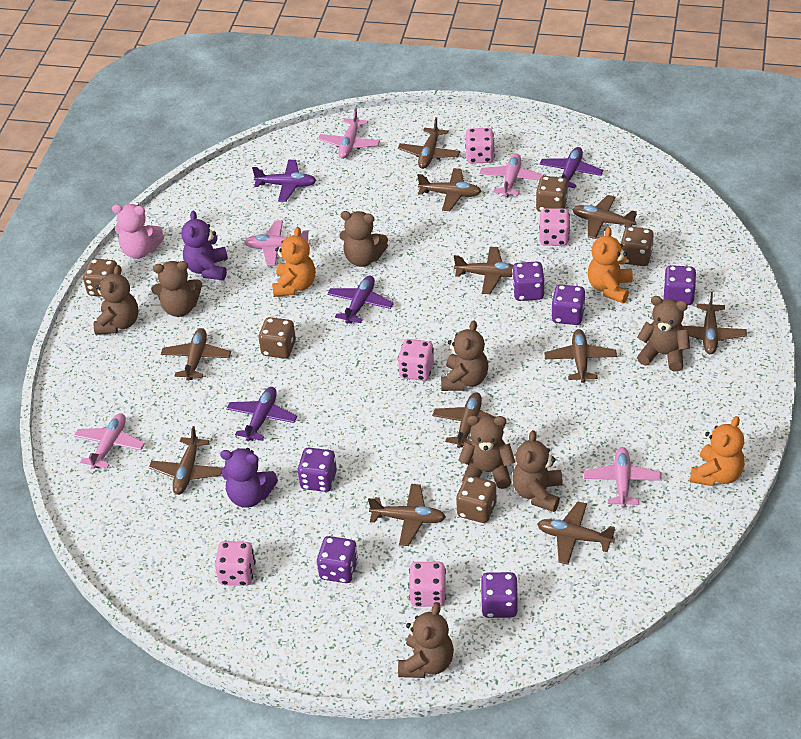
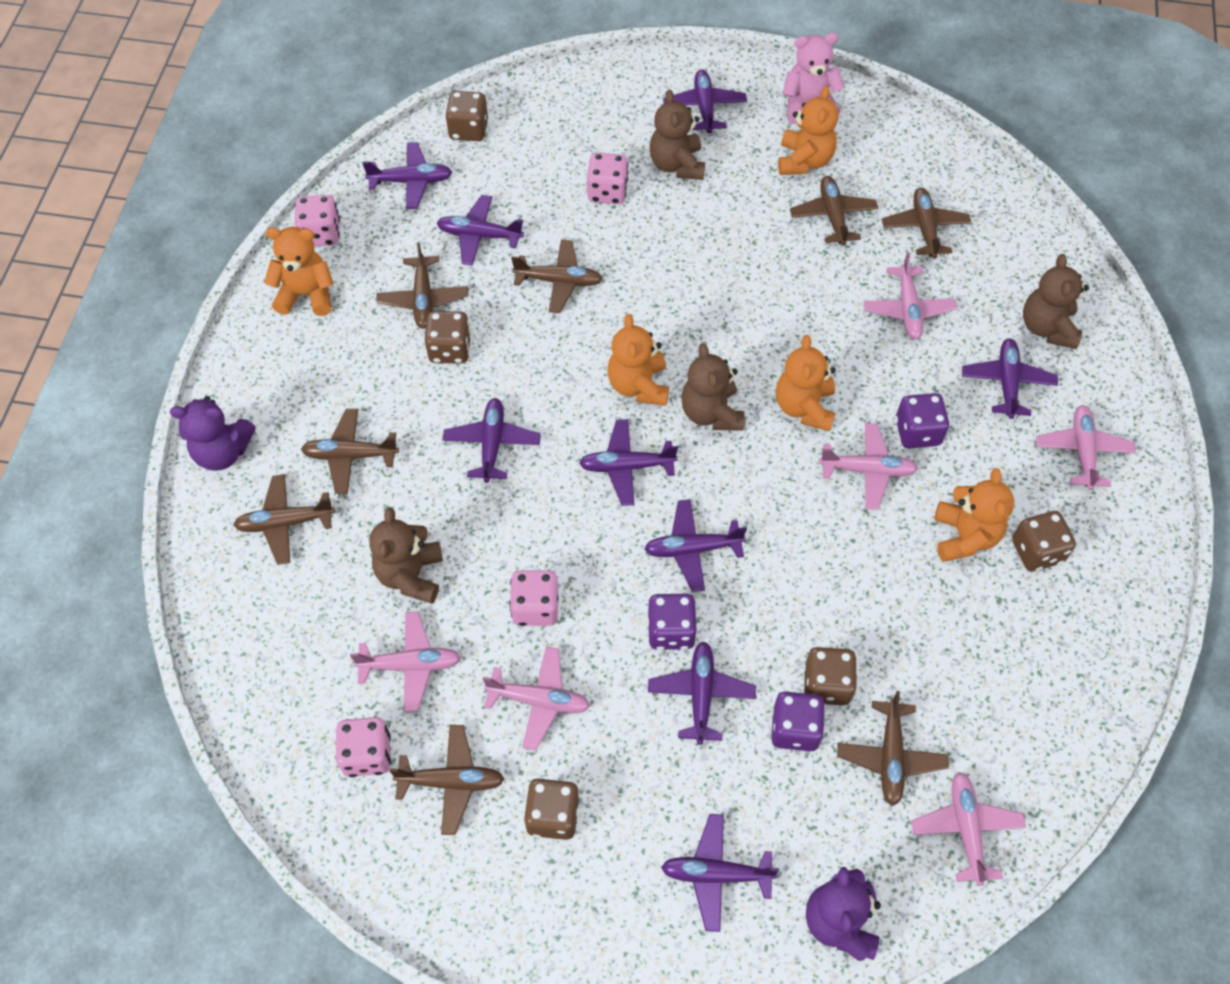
brown plane: 11 -> 8
brown teddy bear: 8 -> 4
orange teddy bear: 3 -> 5
pink dice: 5 -> 4
pink plane: 5 -> 6
purple dice: 6 -> 3
purple plane: 4 -> 9

